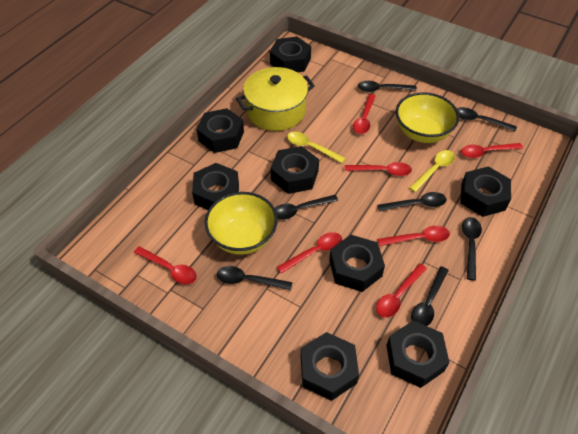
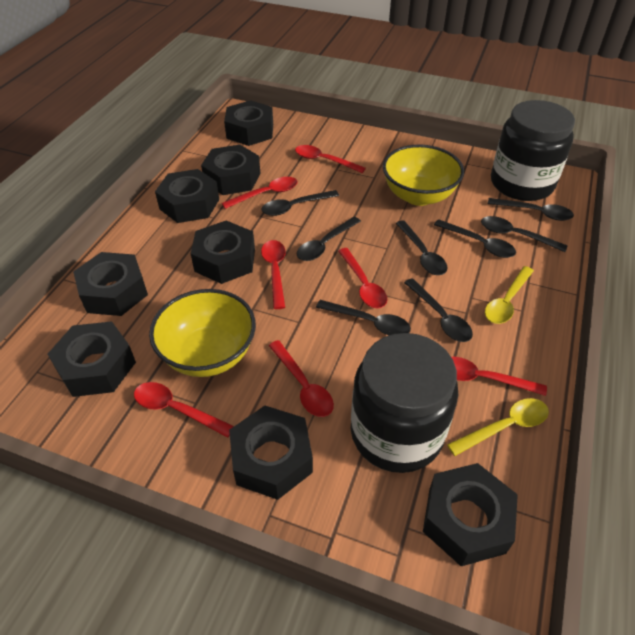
black jar: 0 -> 2
black spoon: 7 -> 8
yellow pot: 1 -> 0

